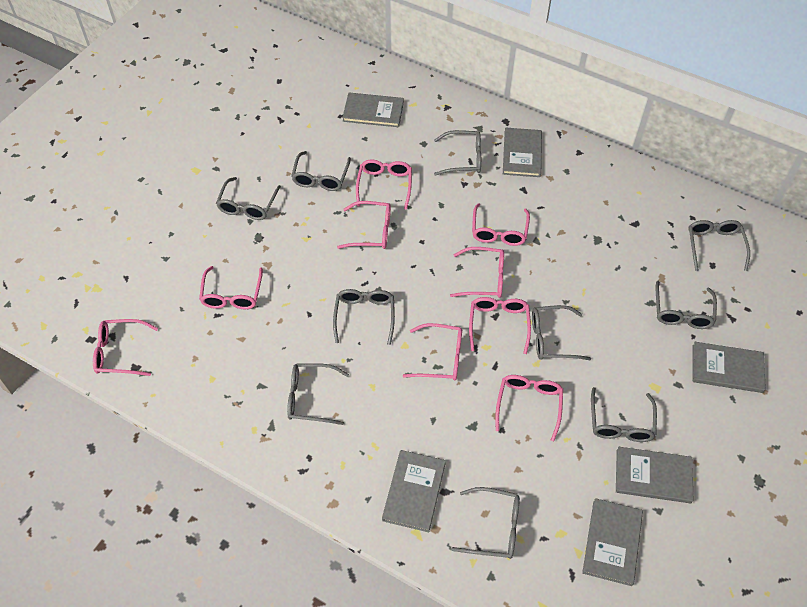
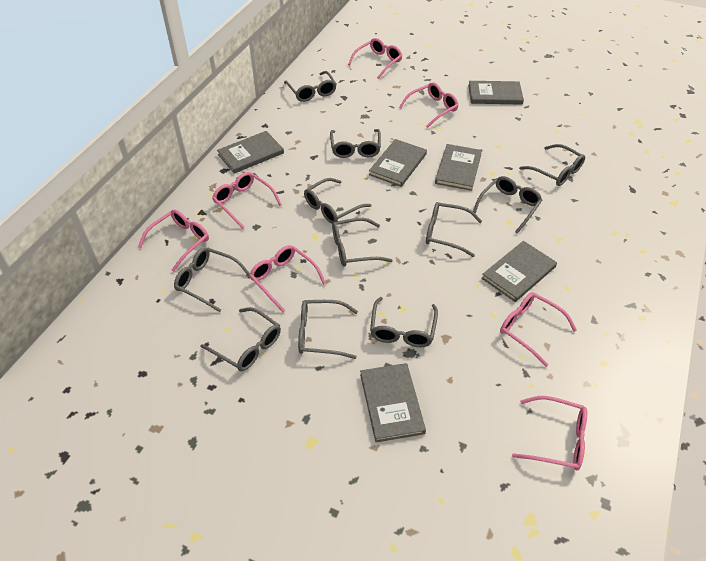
grey glasses: 10 -> 11
pink glasses: 9 -> 7

